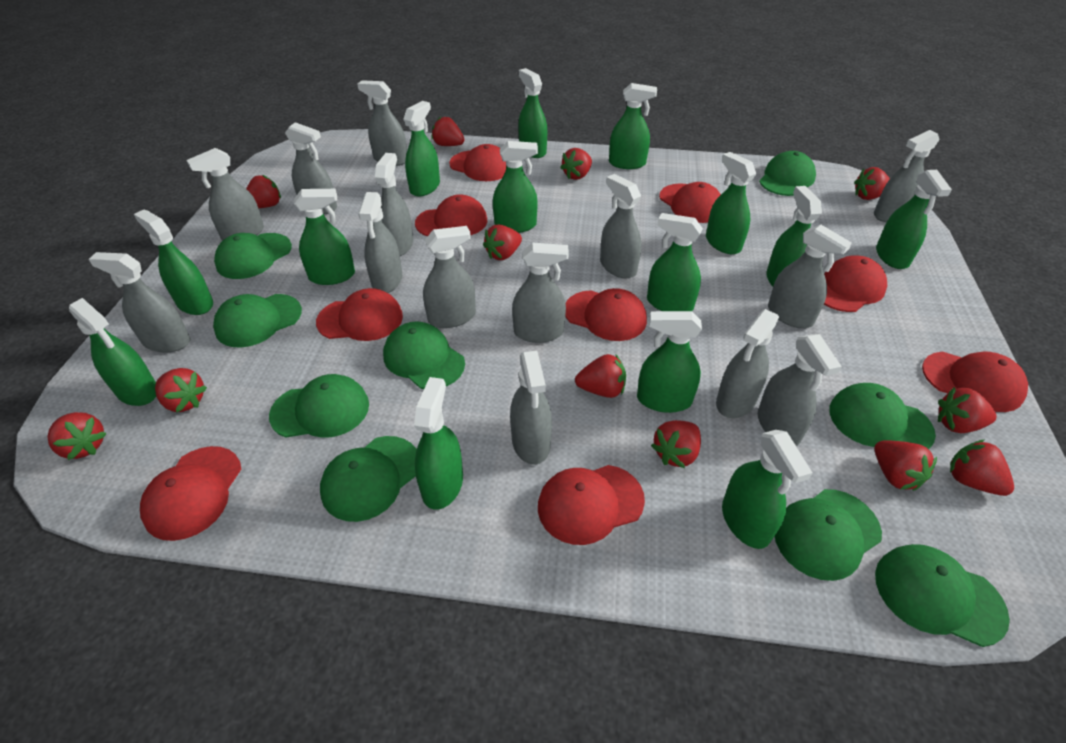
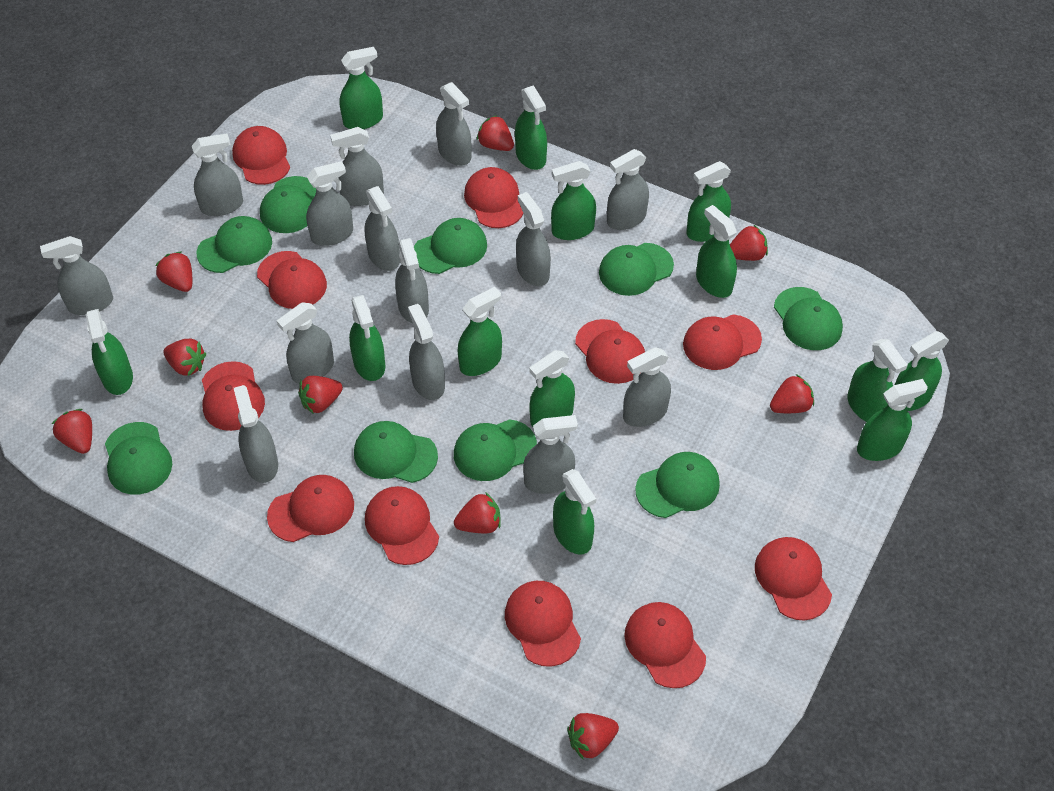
green spray bottle: 14 -> 13
red cap: 9 -> 11
red strawberry: 12 -> 9

